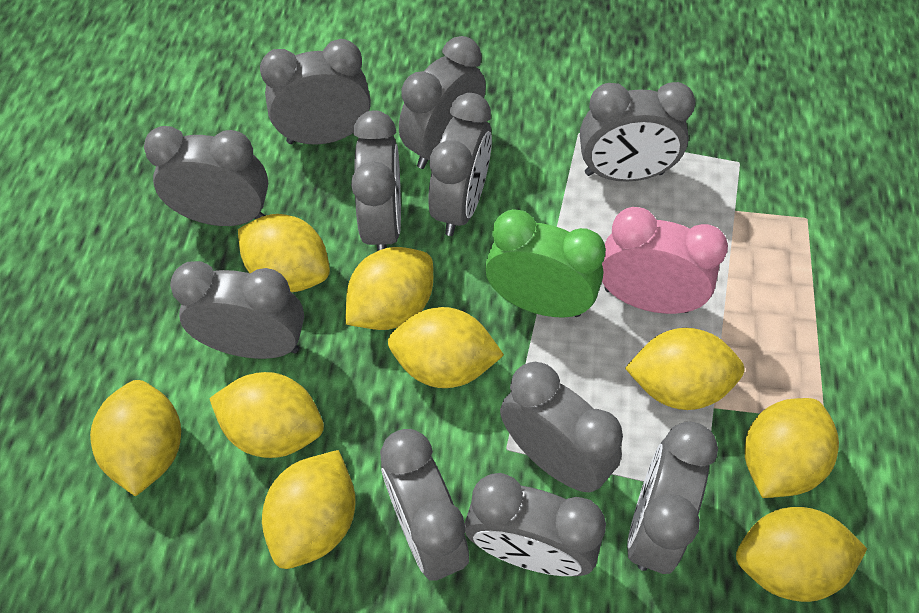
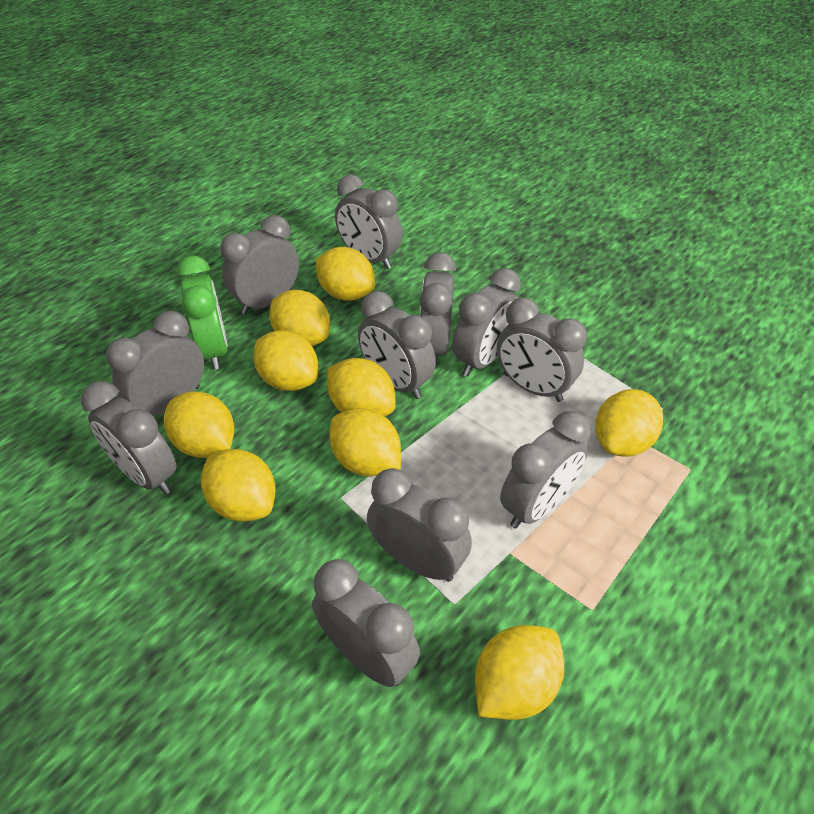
pink clock: 1 -> 0

